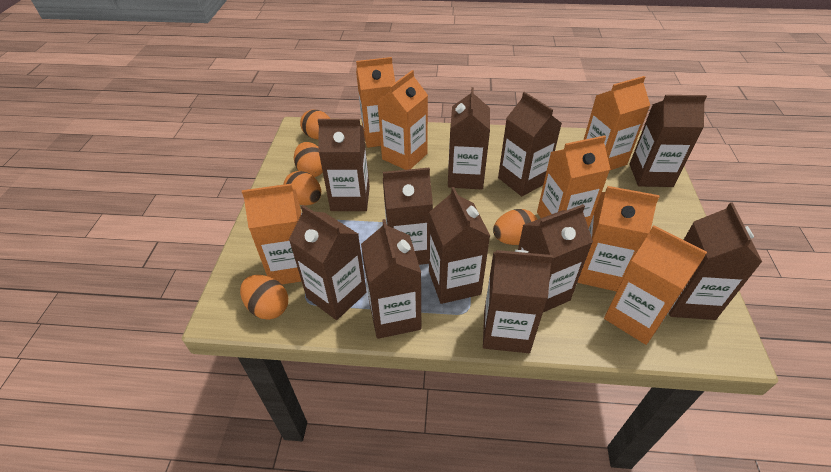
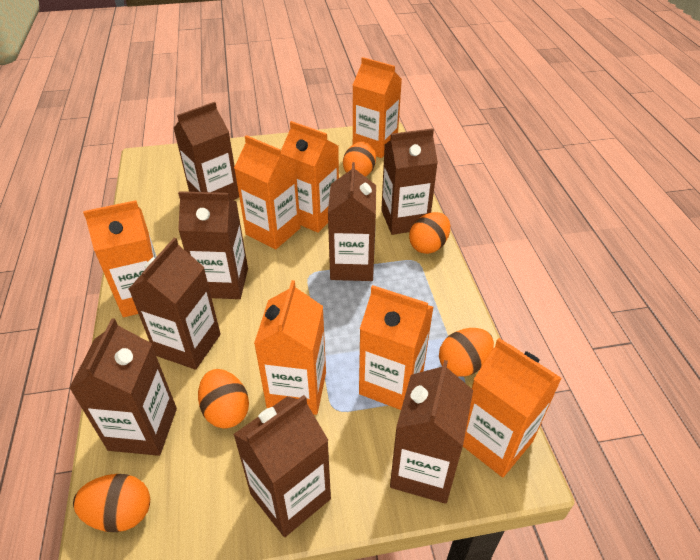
brown carton: 11 -> 8

